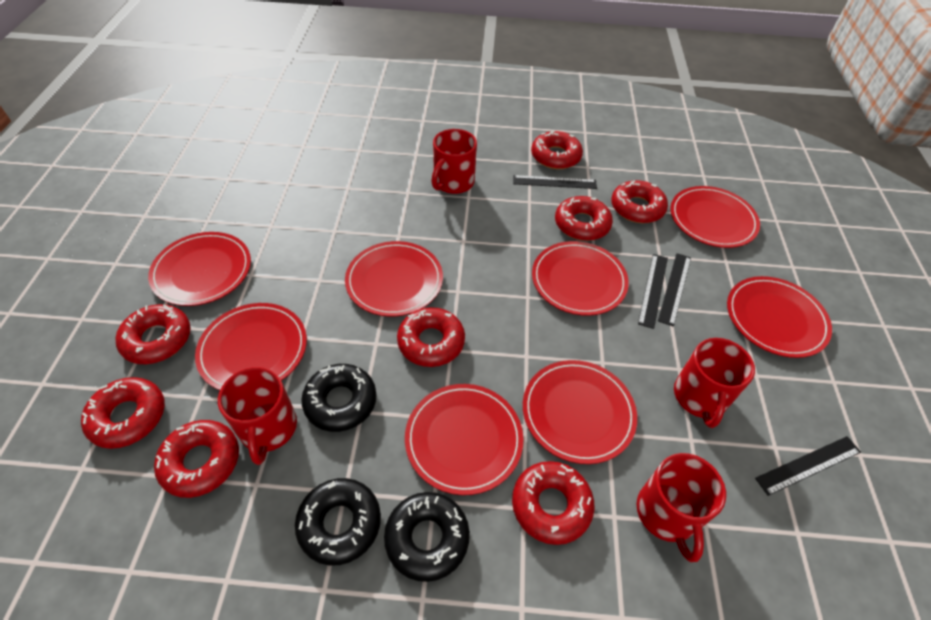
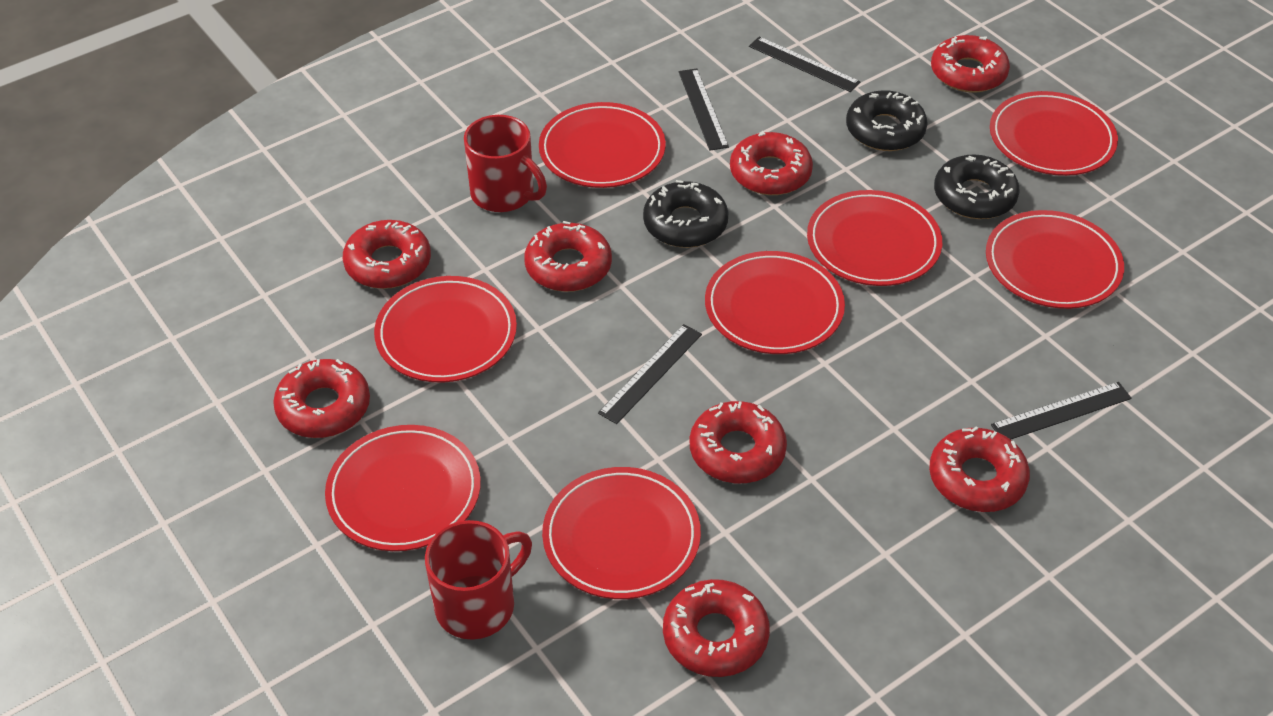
red mug: 4 -> 2

